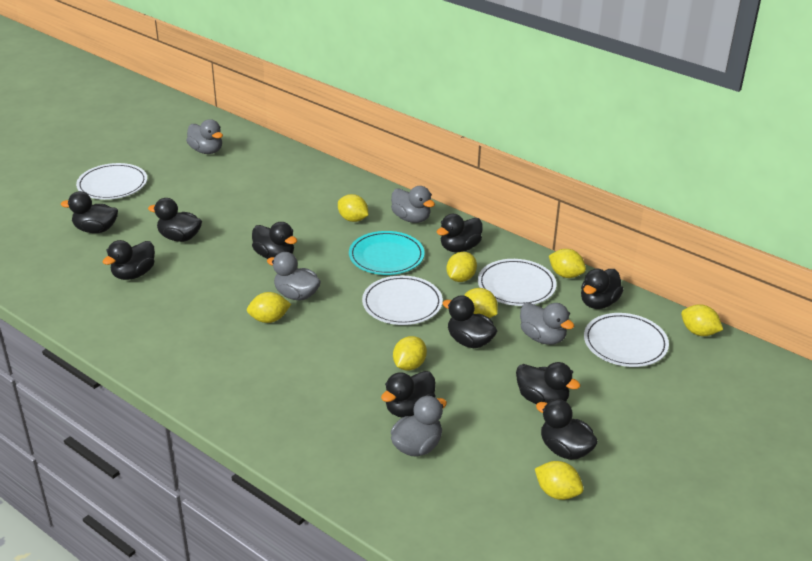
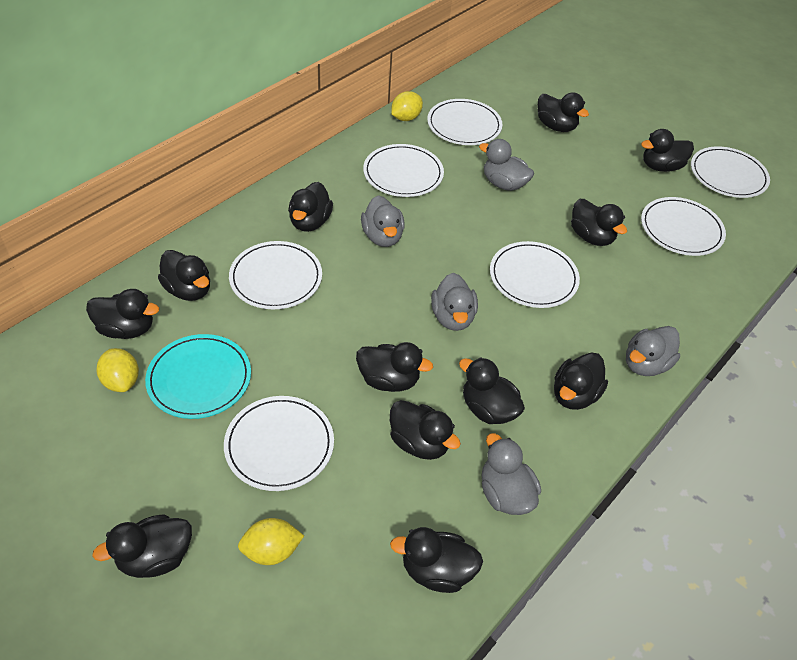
black duck: 10 -> 12
white plate: 4 -> 7
yellow lemon: 8 -> 3

